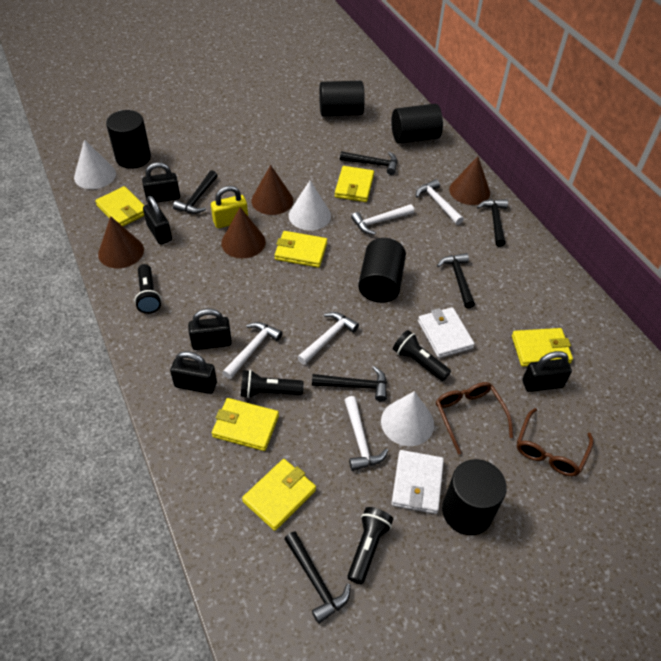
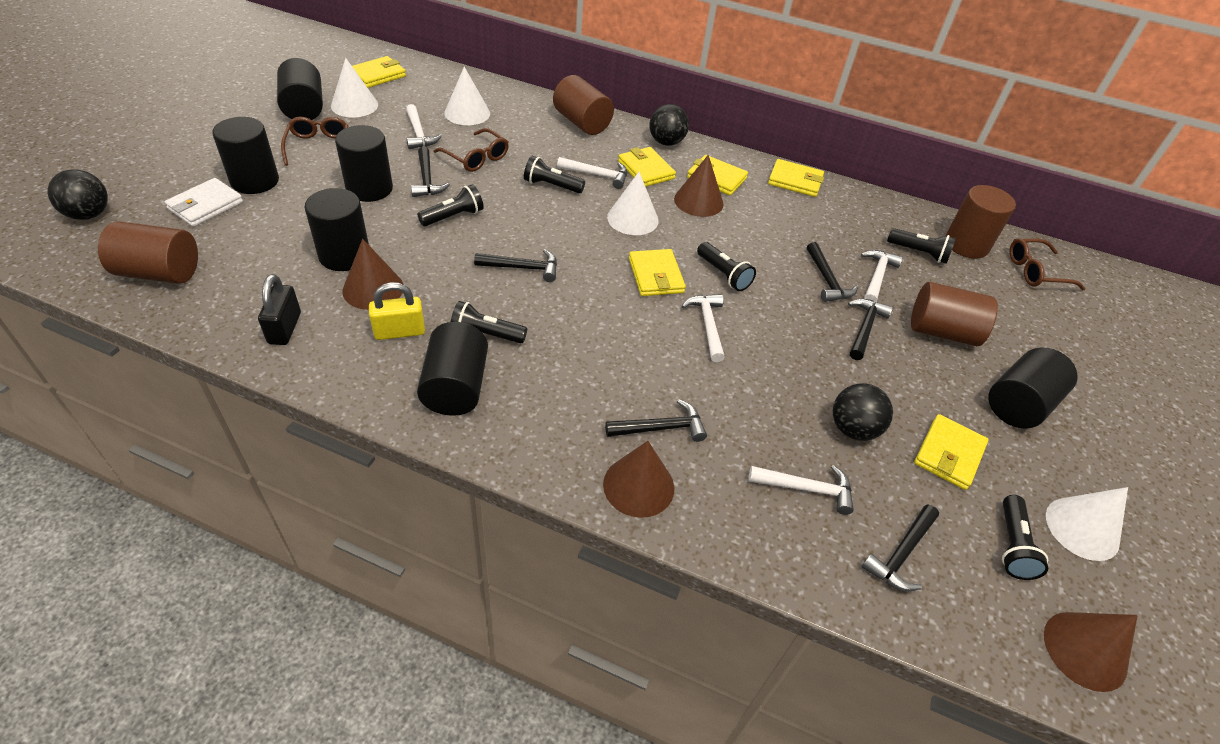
black ball: 0 -> 3
black cylinder: 5 -> 6
black flashlight: 4 -> 6
black padlock: 5 -> 1
brown cylinder: 0 -> 4
brown glasses: 2 -> 3
white cone: 3 -> 4
white wallet: 2 -> 1

